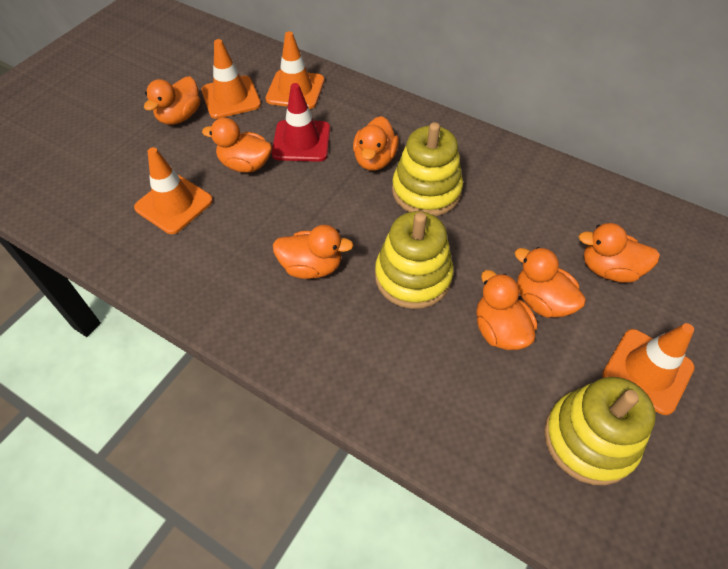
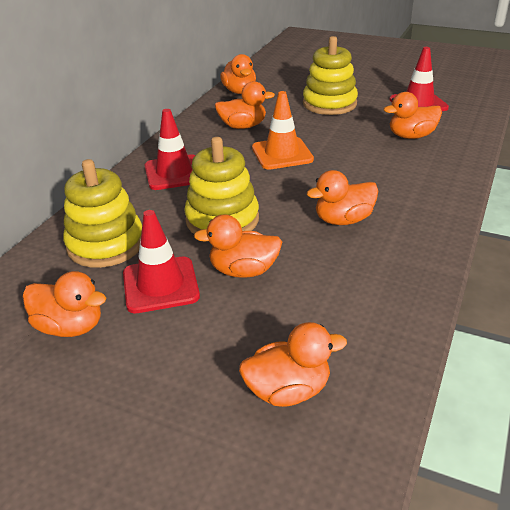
orange traffic cone: 4 -> 1
red traffic cone: 1 -> 3

